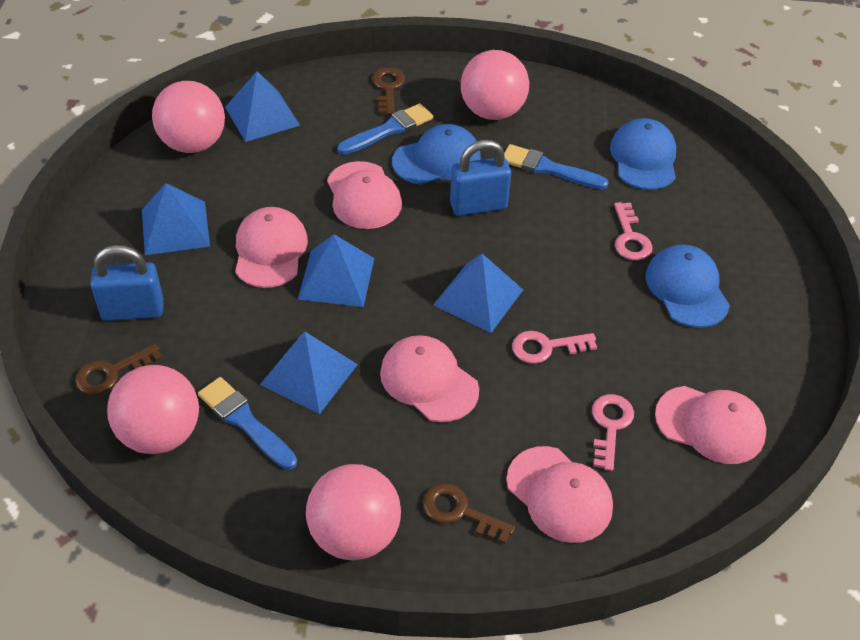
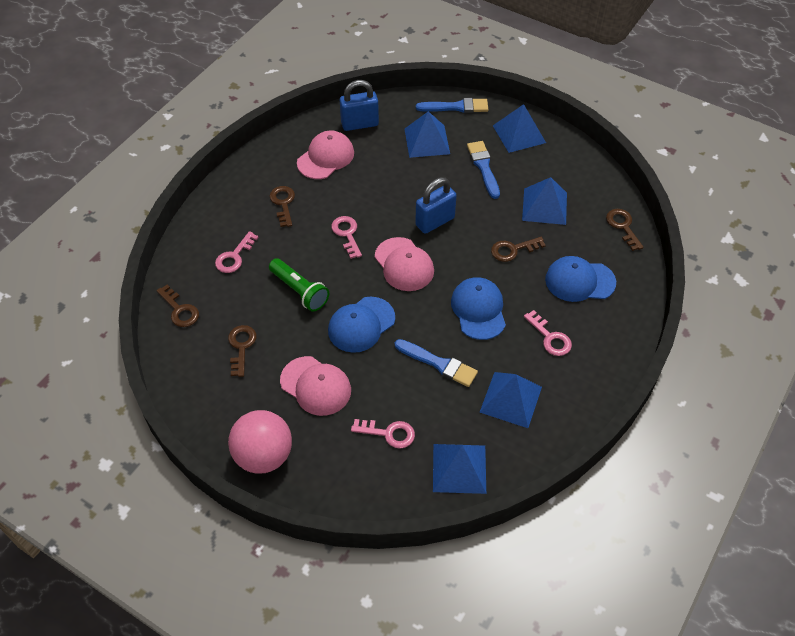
brown key: 3 -> 5
green flashlight: 0 -> 1
pink ball: 4 -> 1
pink cap: 5 -> 3
pink key: 3 -> 4

